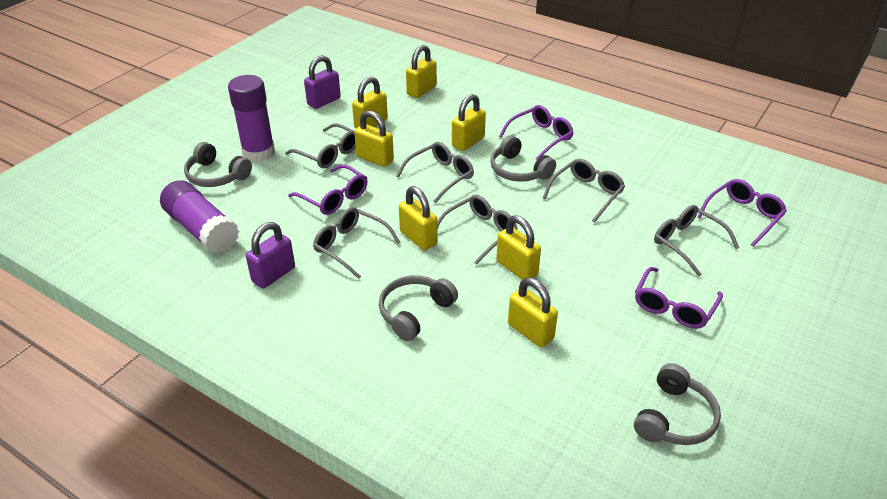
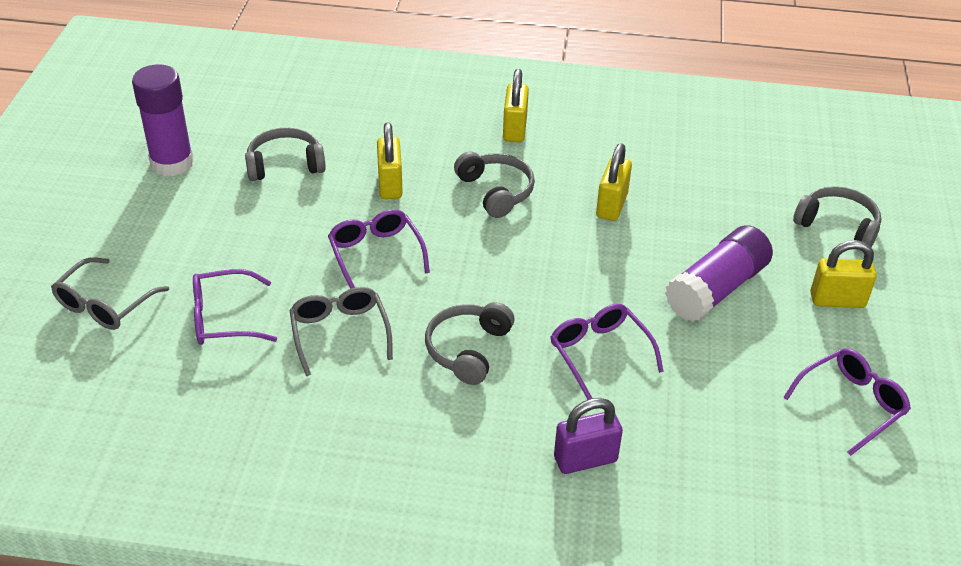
grey glasses: 6 -> 2
purple padlock: 2 -> 1
yellow padlock: 7 -> 4

